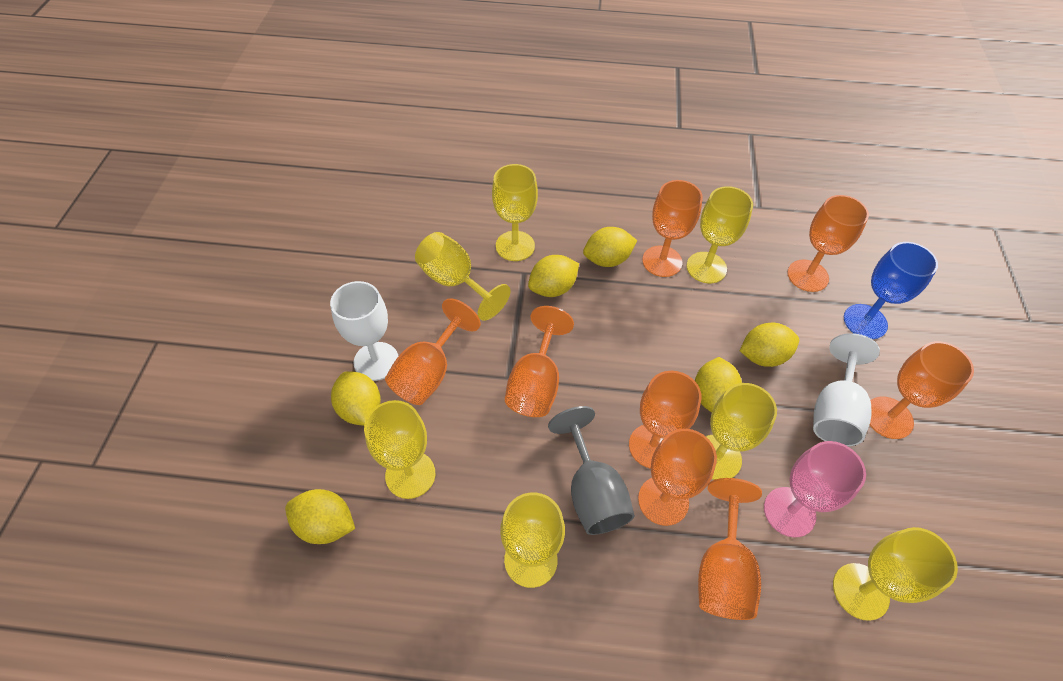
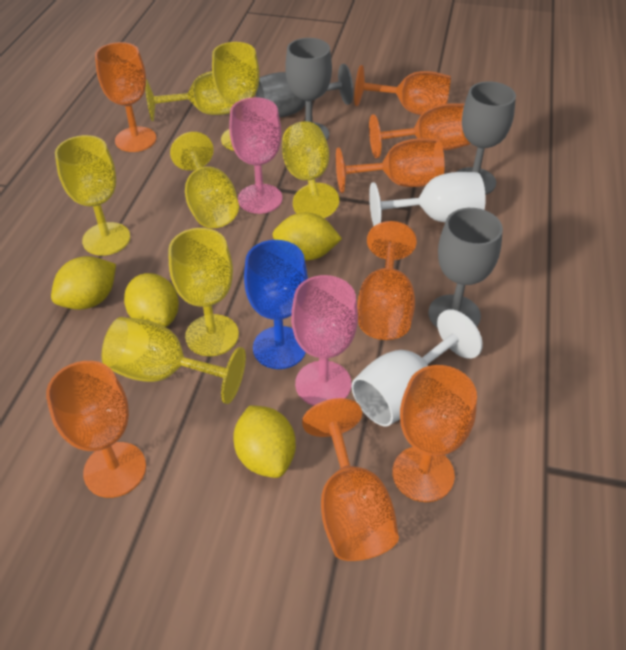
grey goblet: 1 -> 4
pink goblet: 1 -> 2
yellow lemon: 6 -> 4

